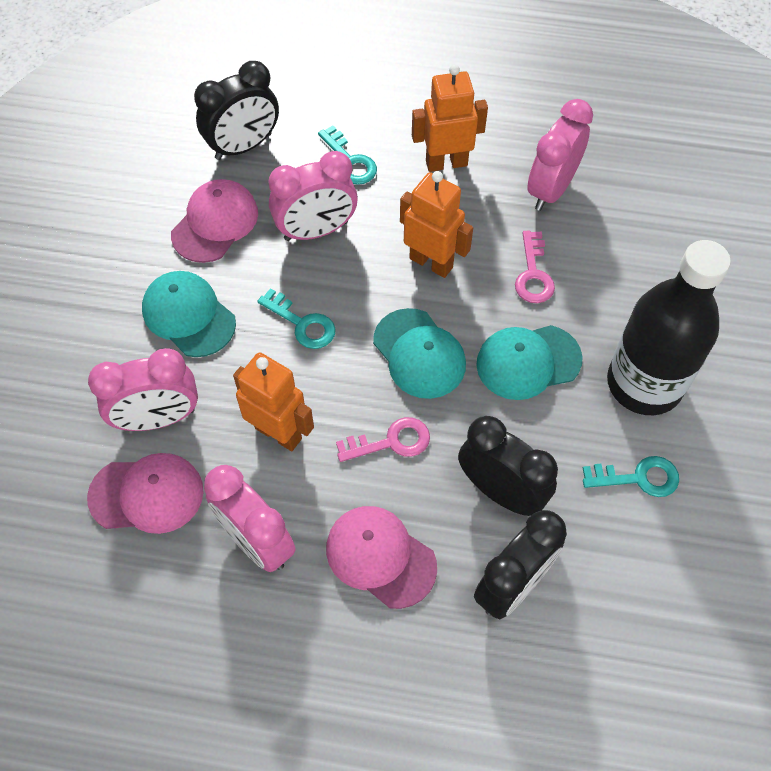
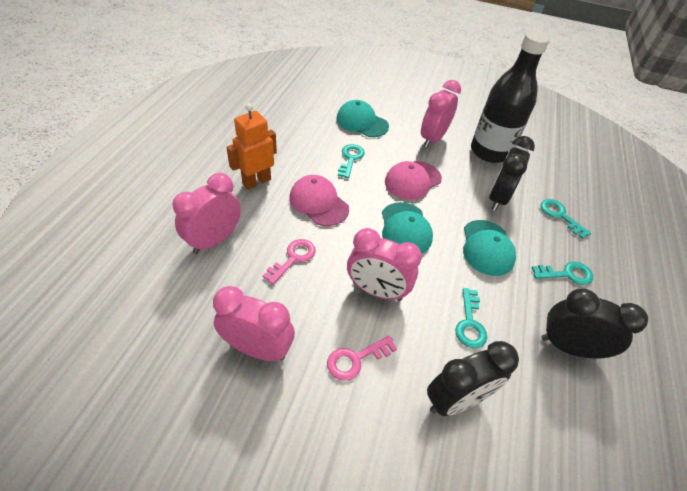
orange robot: 3 -> 1
pink cap: 3 -> 2
turquoise key: 3 -> 4

